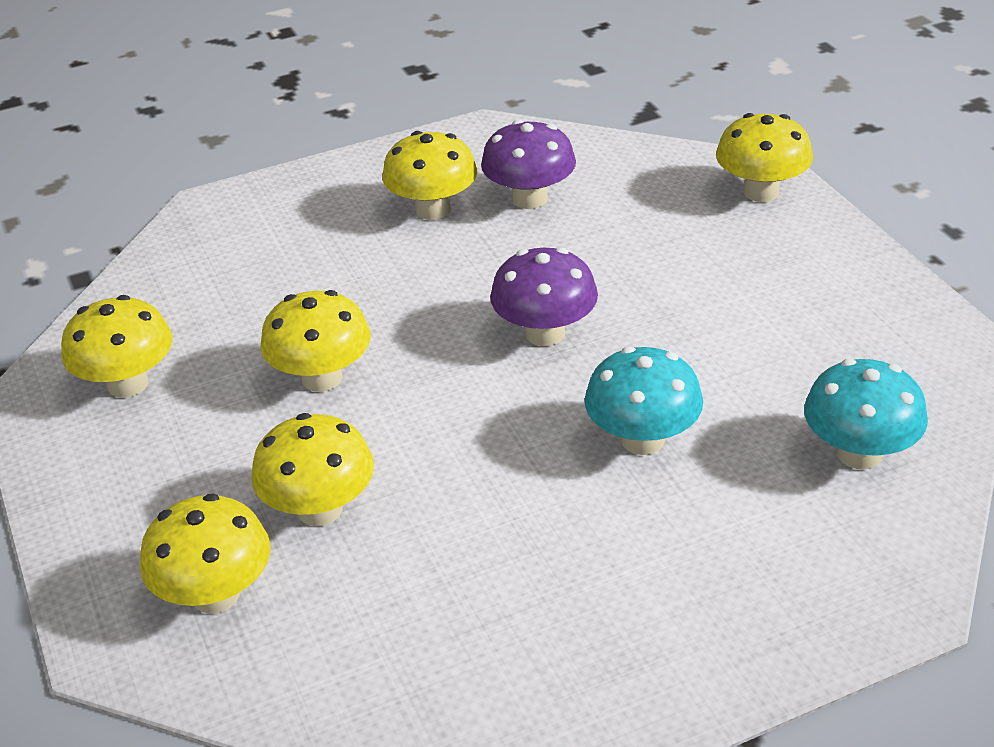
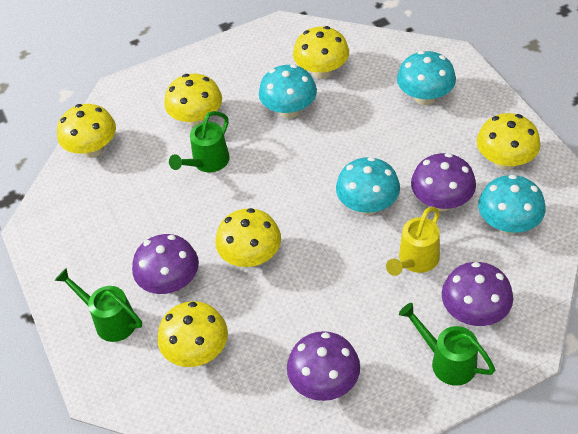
green watering can: 0 -> 3
purple mushroom: 2 -> 4
turquoise mushroom: 2 -> 4
yellow watering can: 0 -> 1

